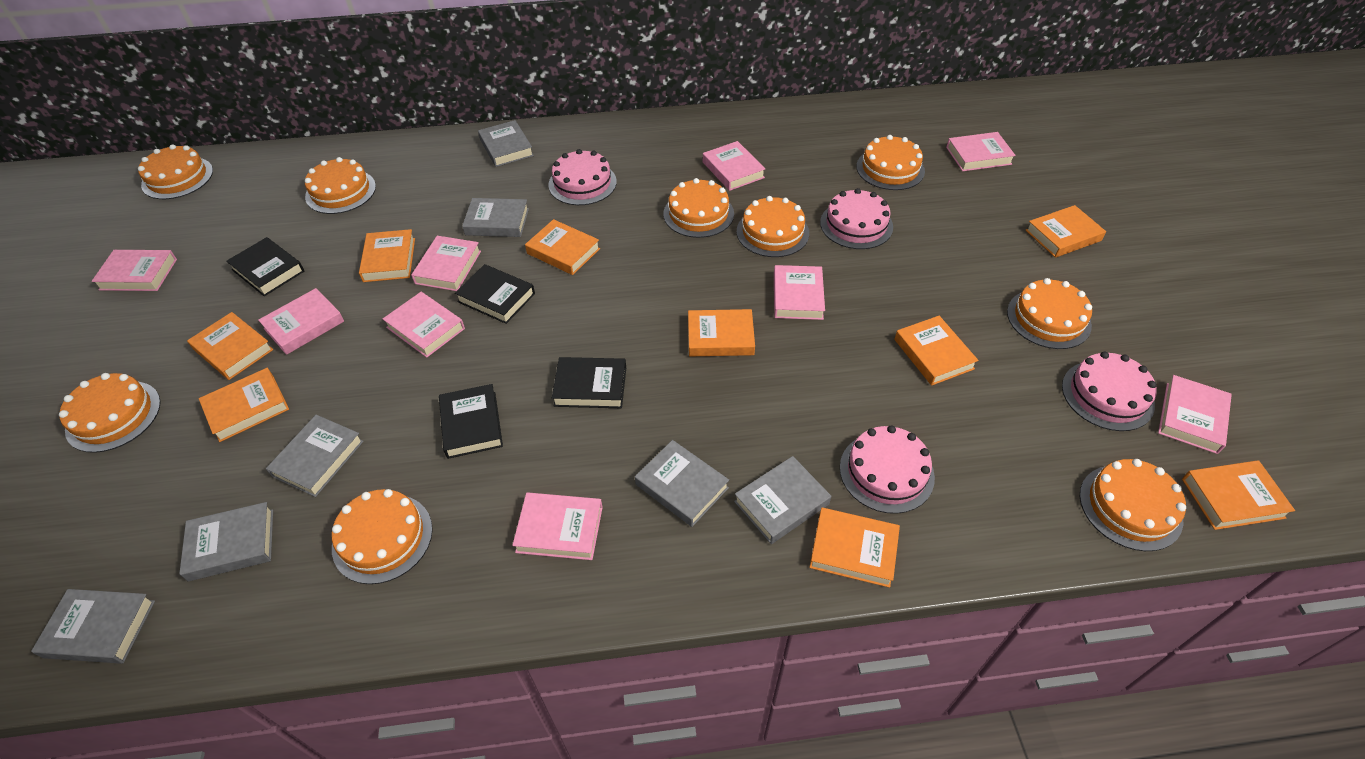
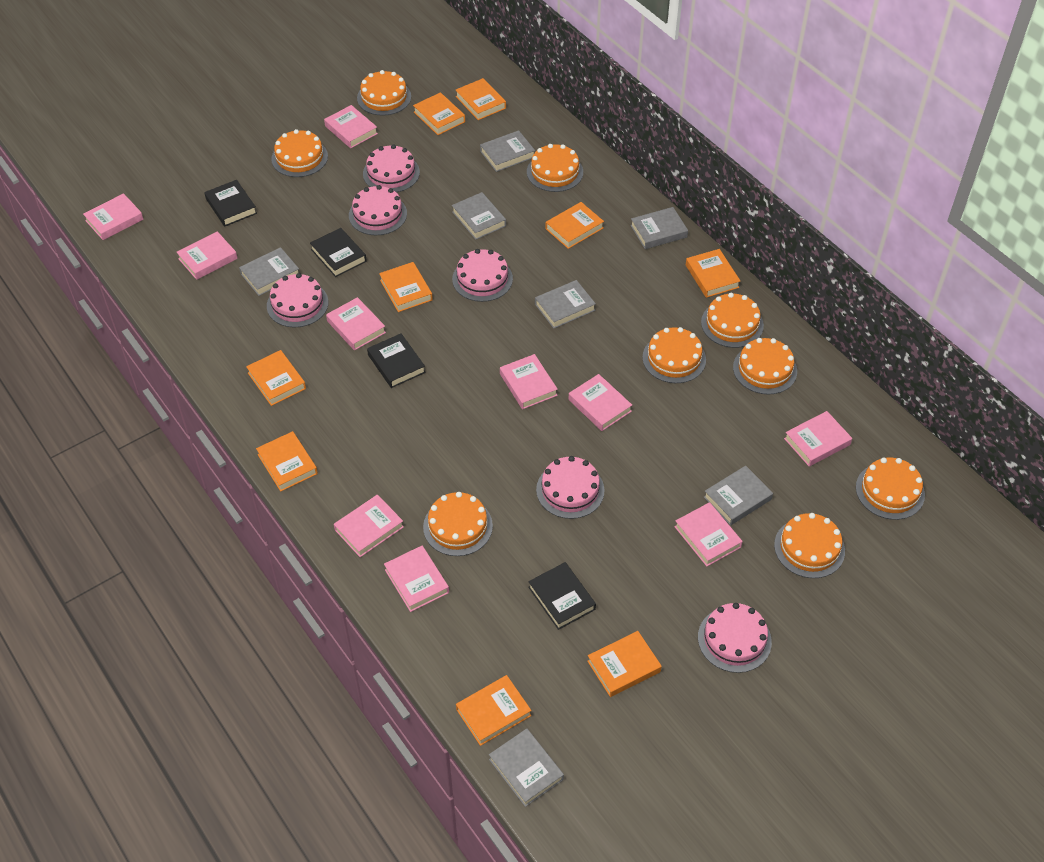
pink book: 9 -> 10
pink cake: 4 -> 6

